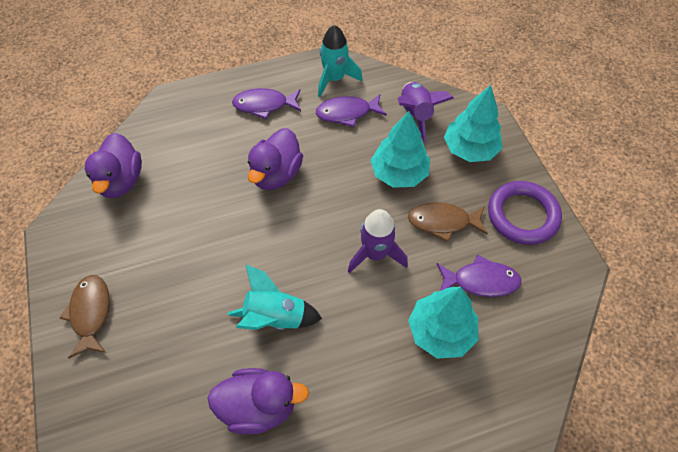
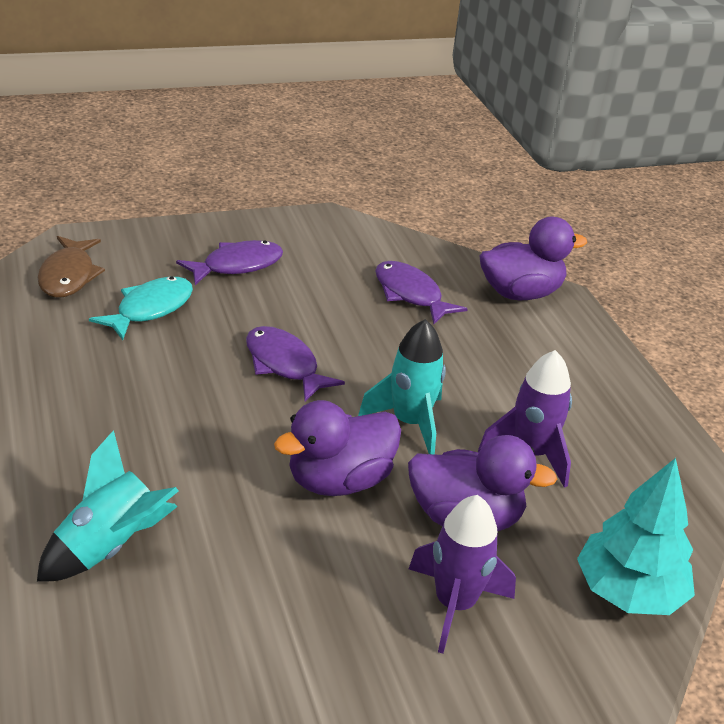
brown fish: 2 -> 1
purple ring: 1 -> 0
turquoise fish: 0 -> 1
turquoise tree: 3 -> 1

